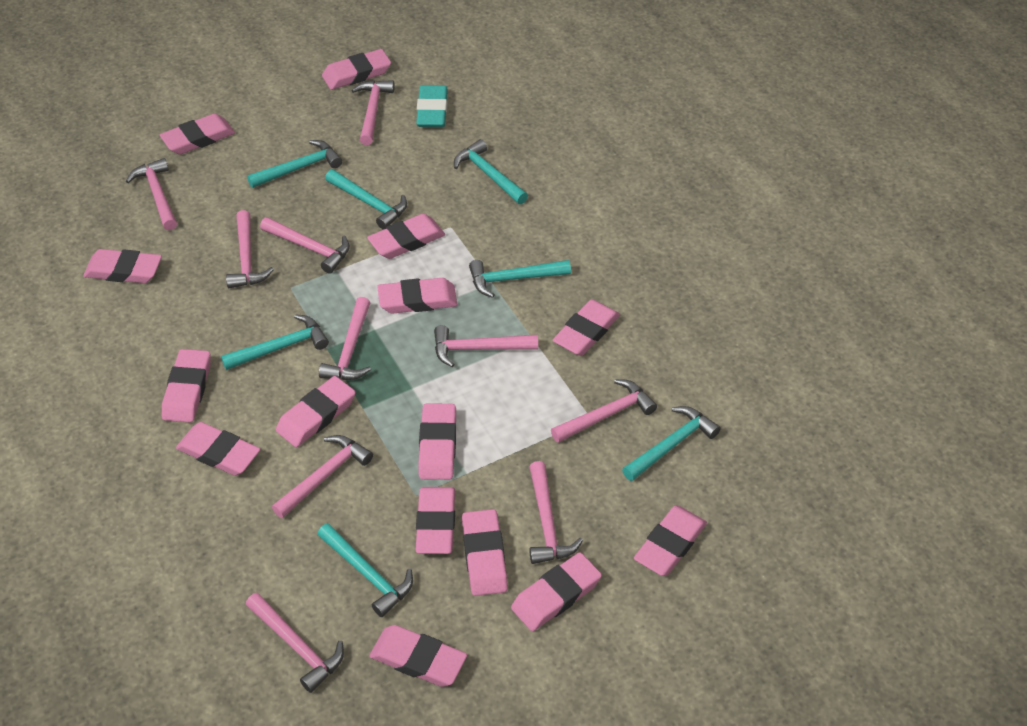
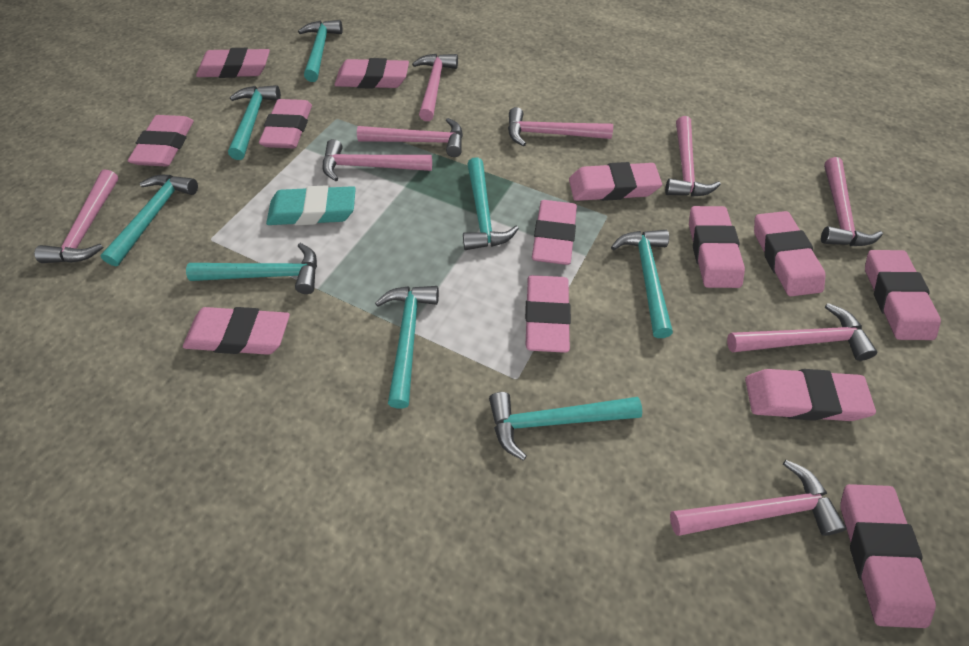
pink eraser: 15 -> 13
pink hammer: 10 -> 9
turquoise hammer: 7 -> 8

